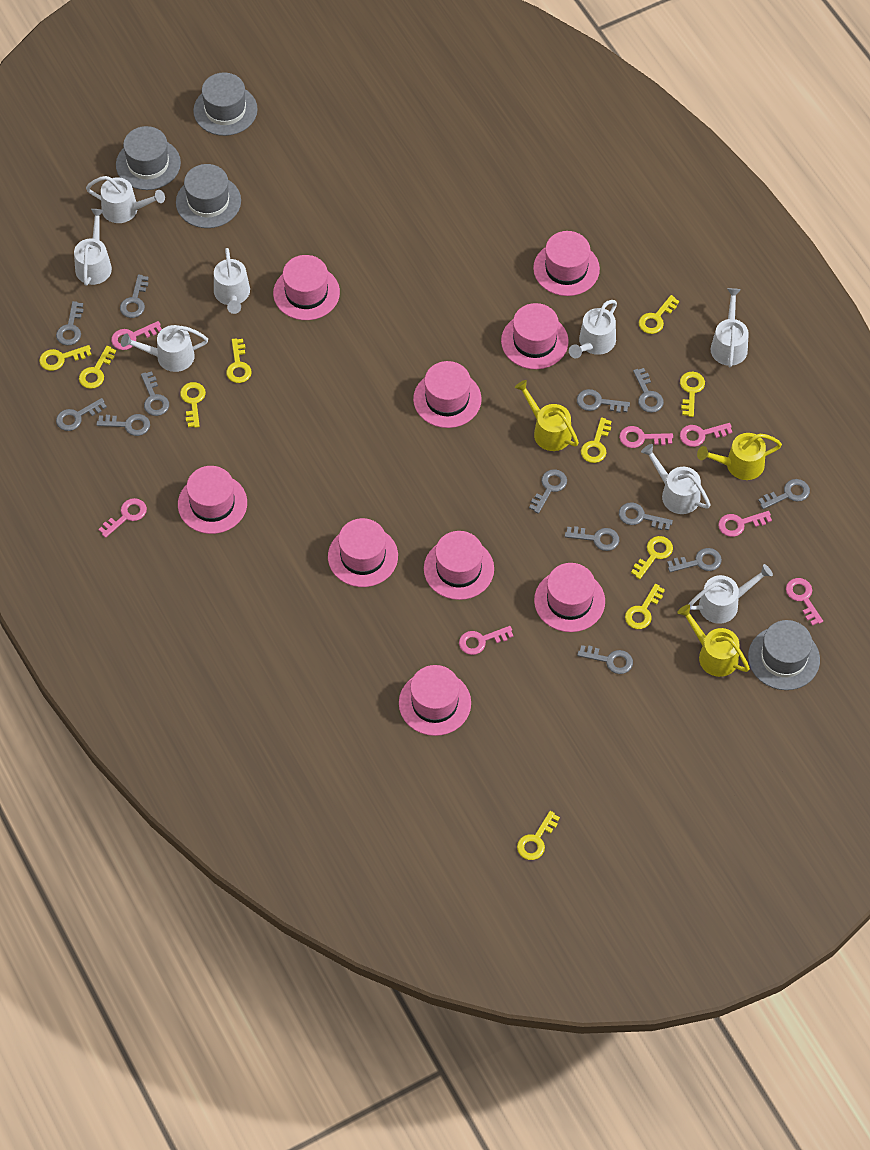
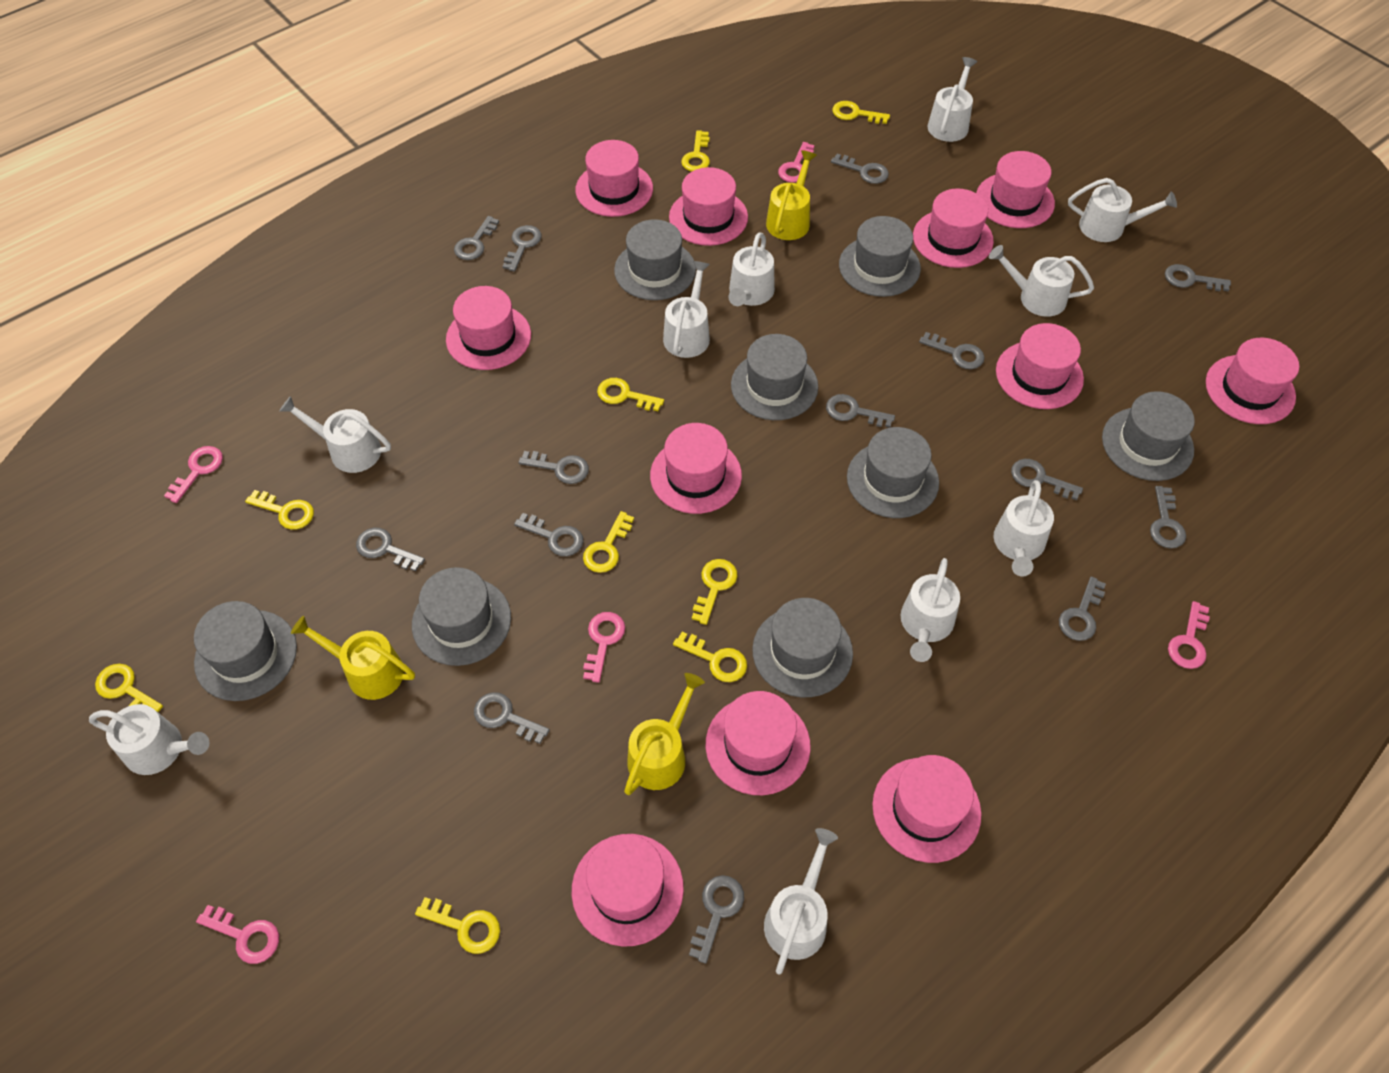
grey hat: 4 -> 8
grey key: 13 -> 14
pink hat: 9 -> 11
pink key: 7 -> 5
white watering can: 8 -> 10
yellow key: 10 -> 9

